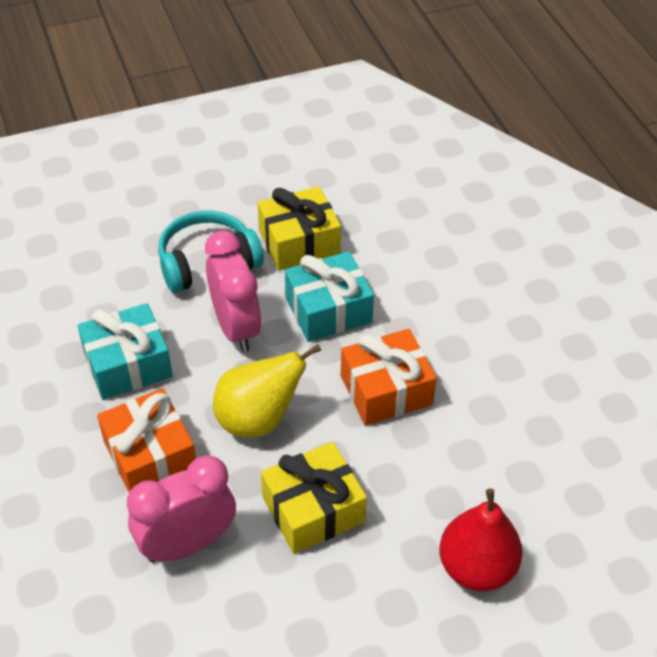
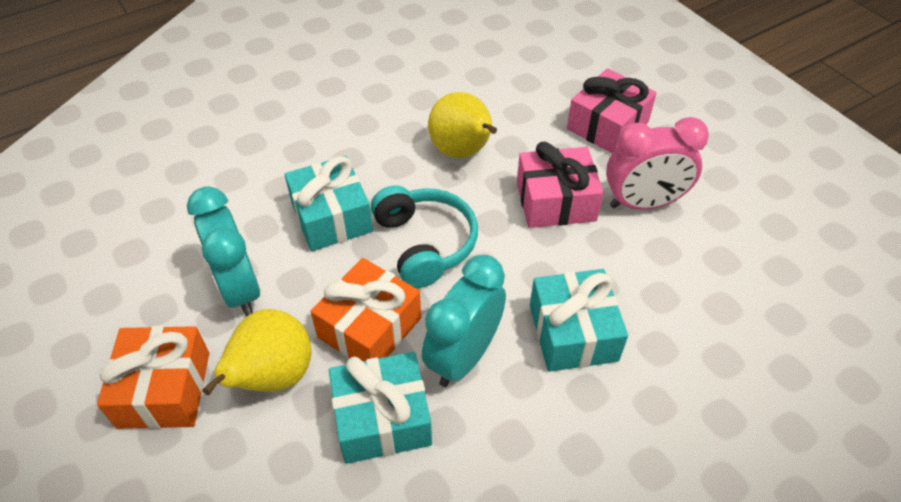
pink clock: 2 -> 1
pink gift: 0 -> 2
red pear: 1 -> 0
turquoise clock: 0 -> 2
turquoise gift: 2 -> 3
yellow gift: 2 -> 0
yellow pear: 1 -> 2

